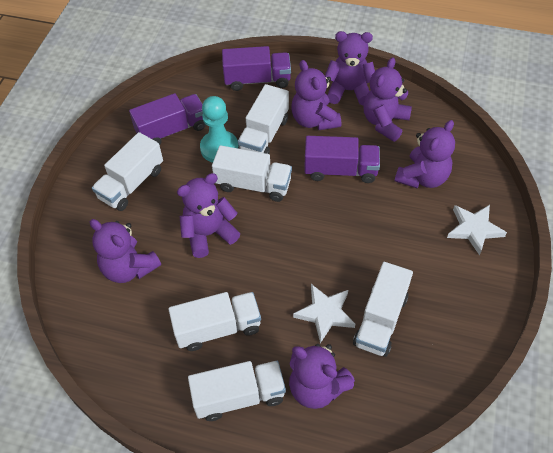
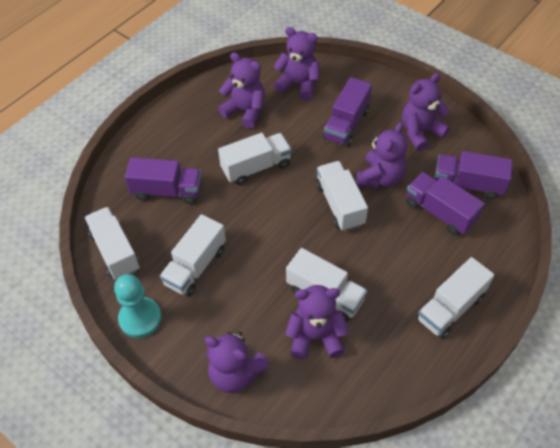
purple teddy bear: 7 -> 6
purple truck: 3 -> 4
white star: 2 -> 0

